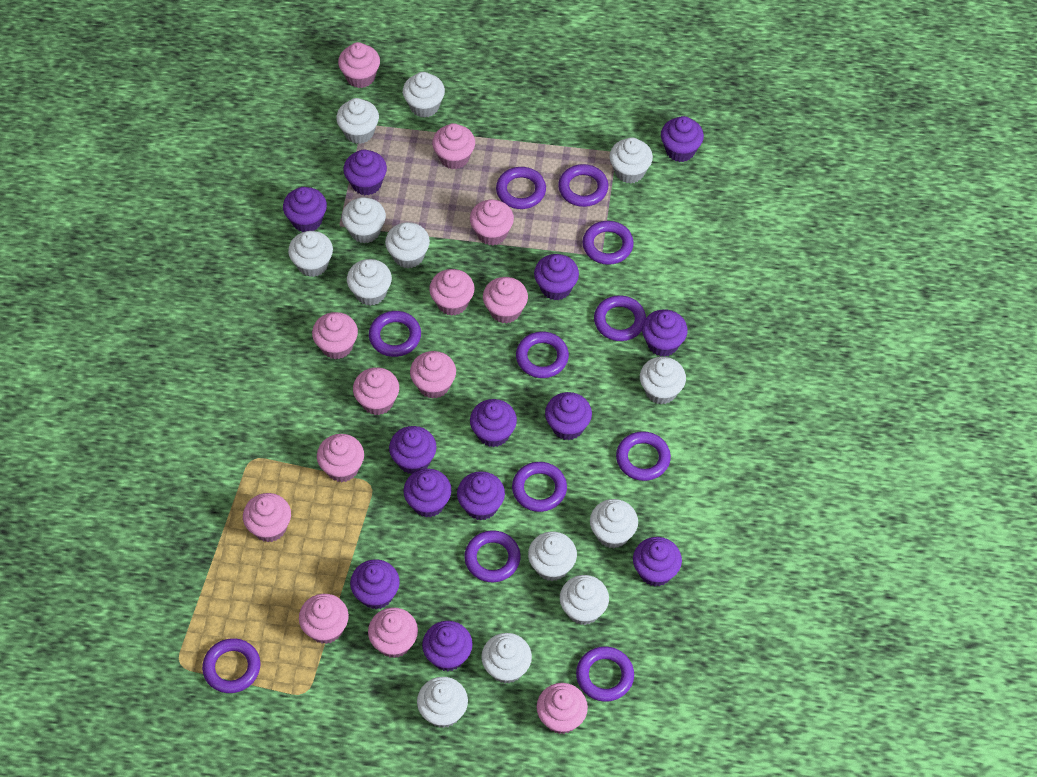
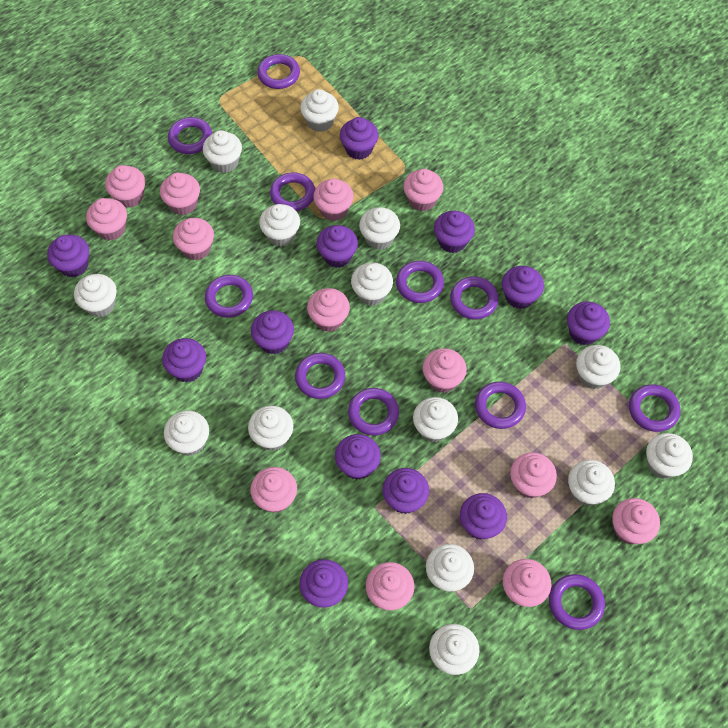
purple cupcake: 13 -> 12
white cupcake: 13 -> 14

